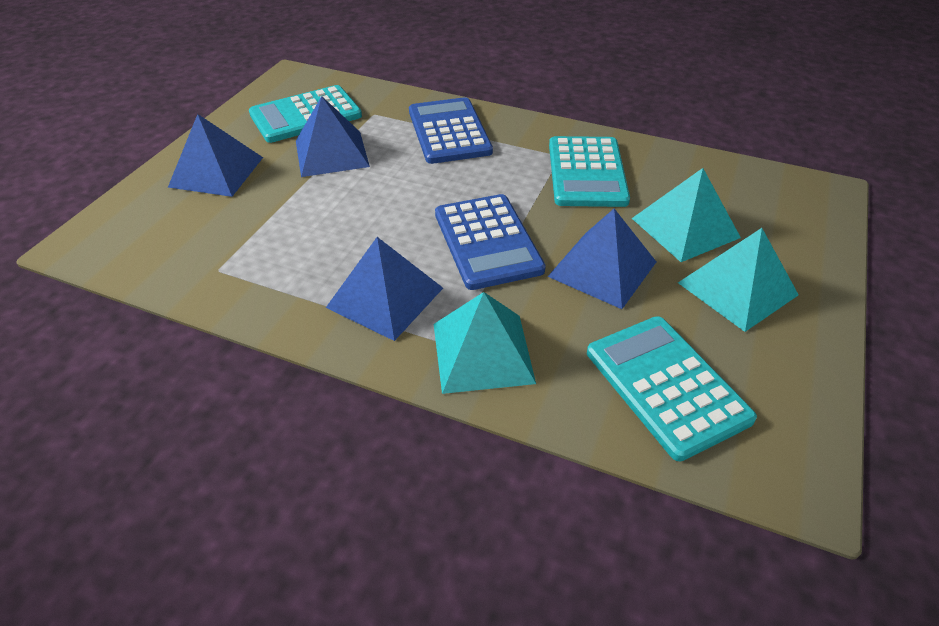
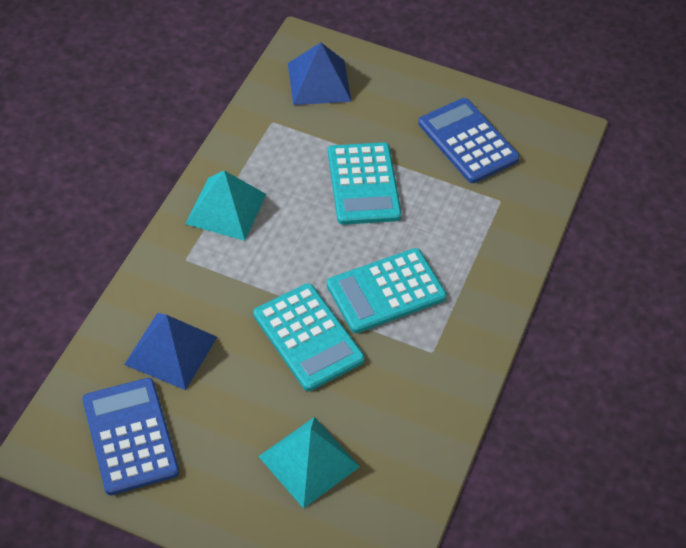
blue pyramid: 4 -> 2
turquoise pyramid: 3 -> 2

